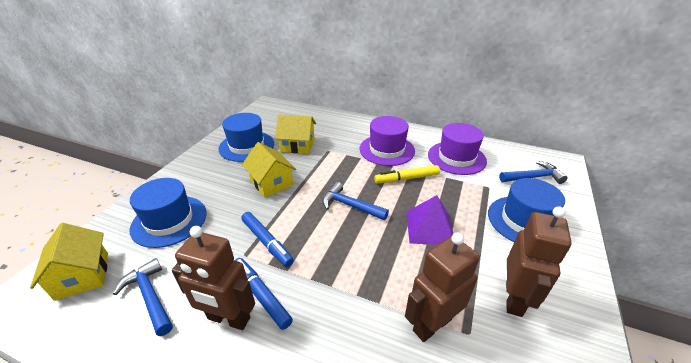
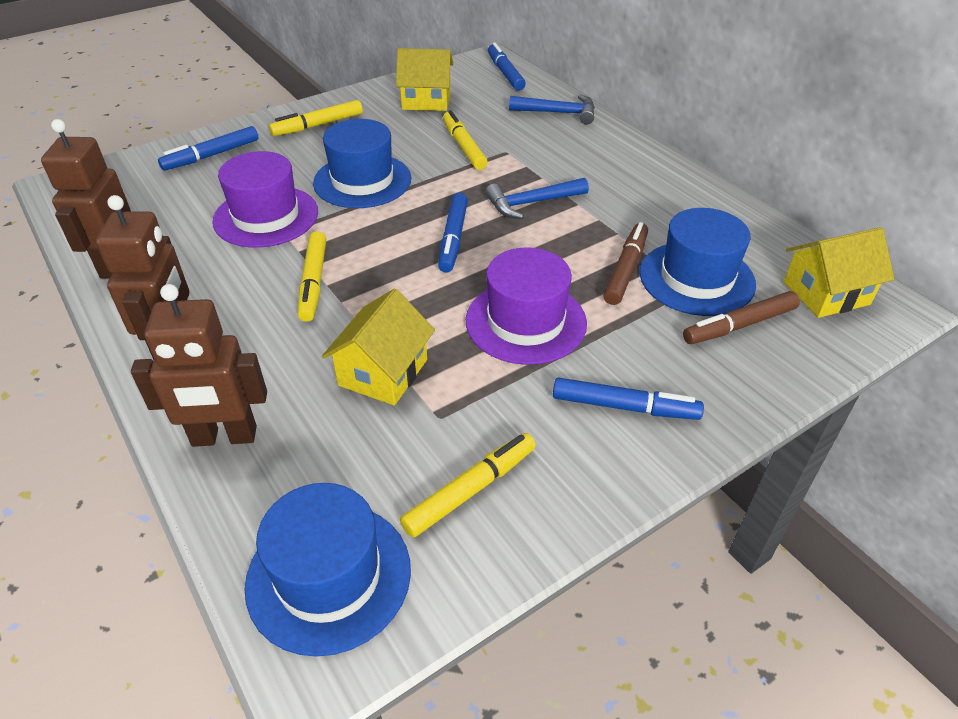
blue hammer: 3 -> 2
blue marker: 2 -> 4
brown marker: 0 -> 2
purple pyramid: 1 -> 0
yellow marker: 1 -> 4

